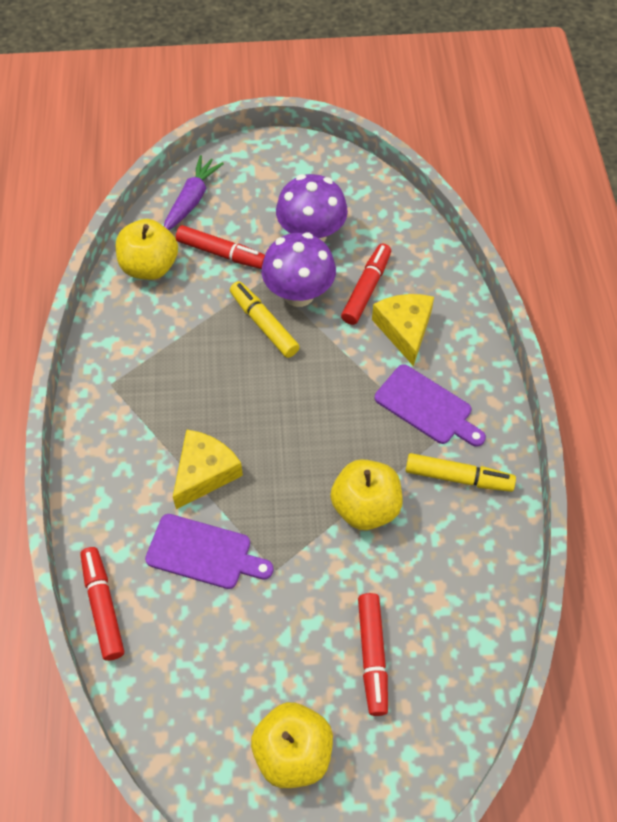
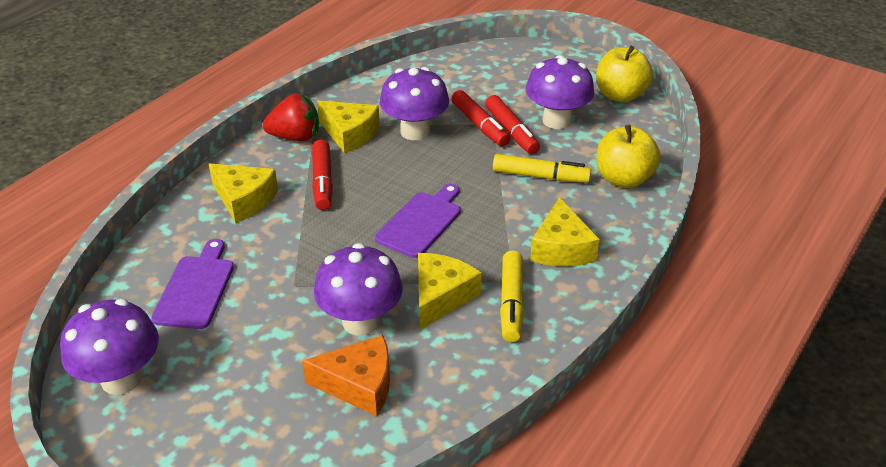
orange cheese: 0 -> 1
purple carrot: 1 -> 0
purple mushroom: 2 -> 4
red marker: 4 -> 3
red strawberry: 0 -> 1
yellow apple: 3 -> 2
yellow cheese: 2 -> 4

